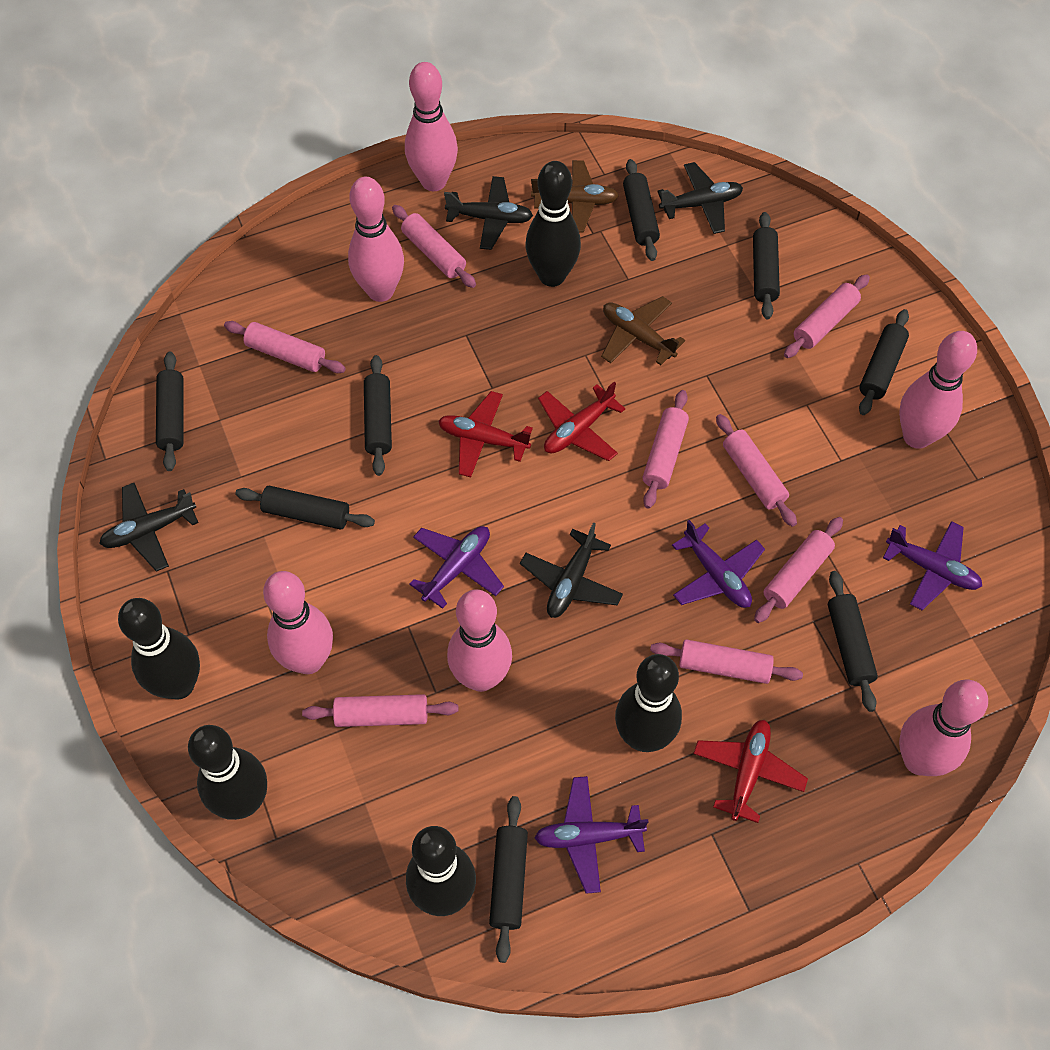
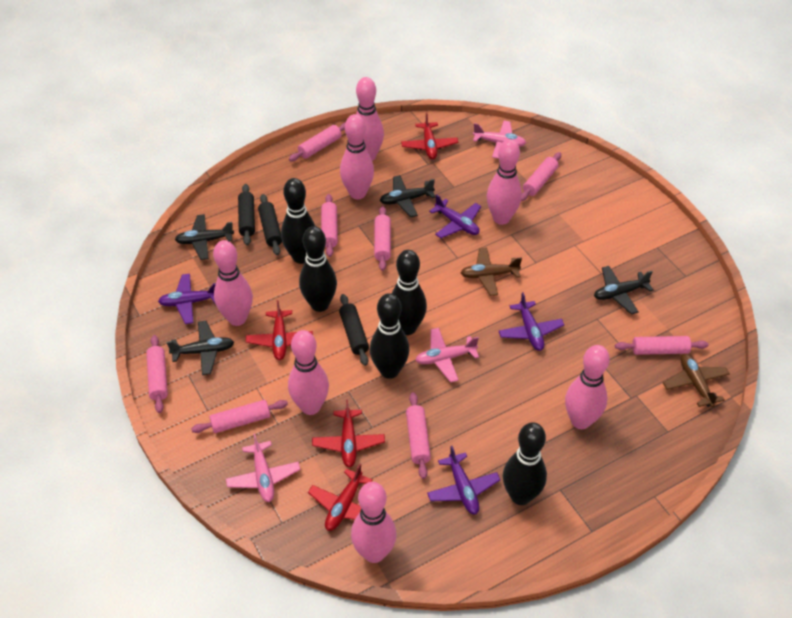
black rolling pin: 8 -> 3
pink bowling pin: 6 -> 7
pink plane: 0 -> 3
red plane: 3 -> 4

